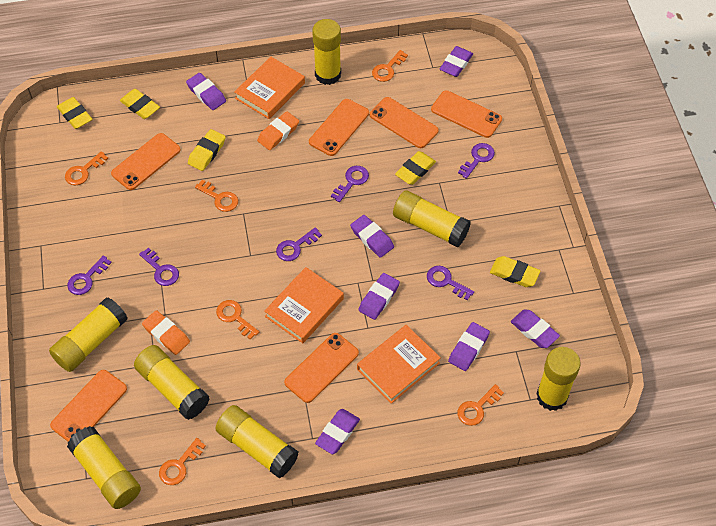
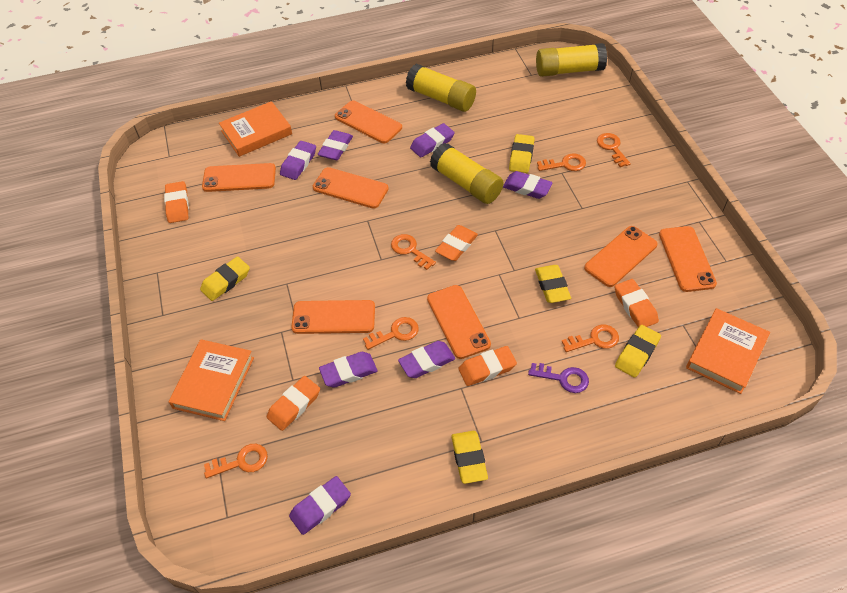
orange eraser: 2 -> 5
orange phone: 6 -> 7
purple key: 6 -> 1
yellow glue stick: 7 -> 3

